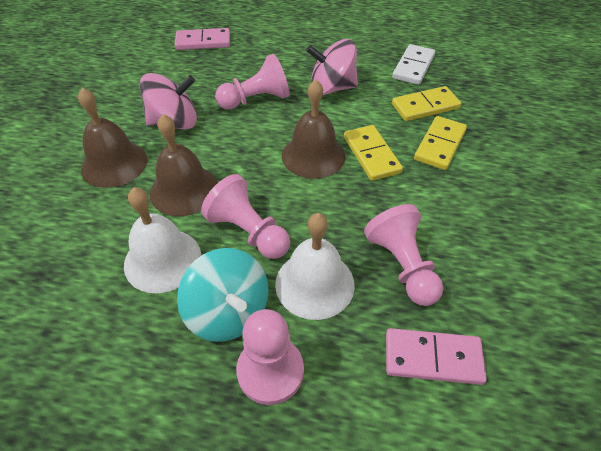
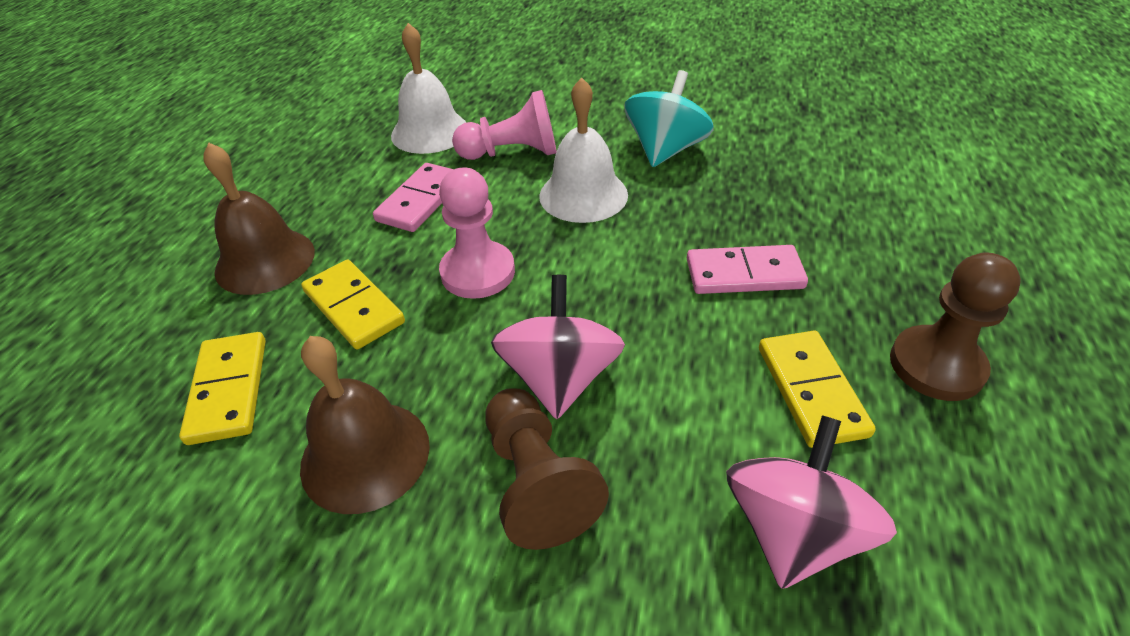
brown bell: 3 -> 2
brown pawn: 0 -> 2
pink pawn: 4 -> 2
white domino: 1 -> 0

